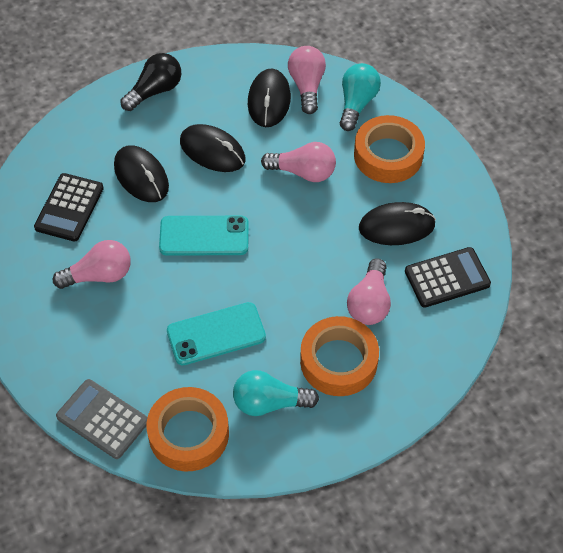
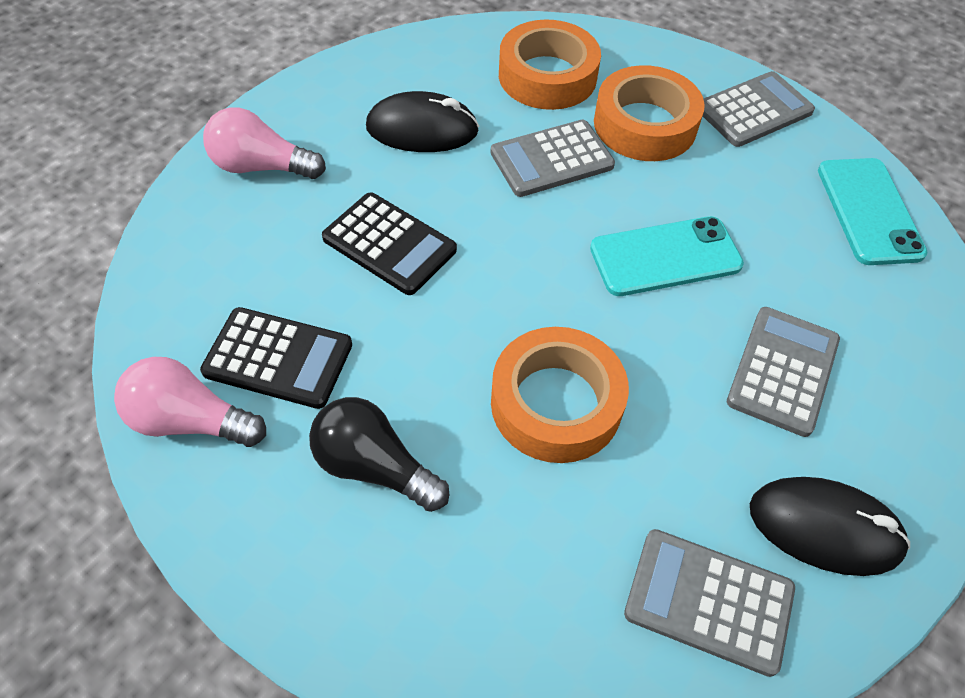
black mouse: 4 -> 2
grey calculator: 1 -> 4
pink light bulb: 4 -> 2
turquoise light bulb: 2 -> 0

